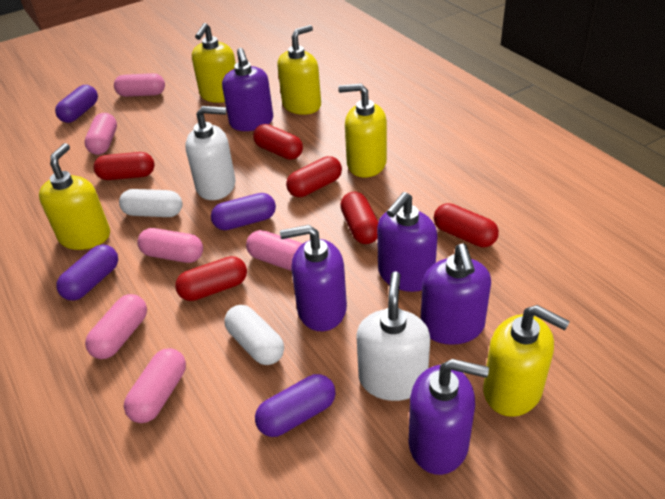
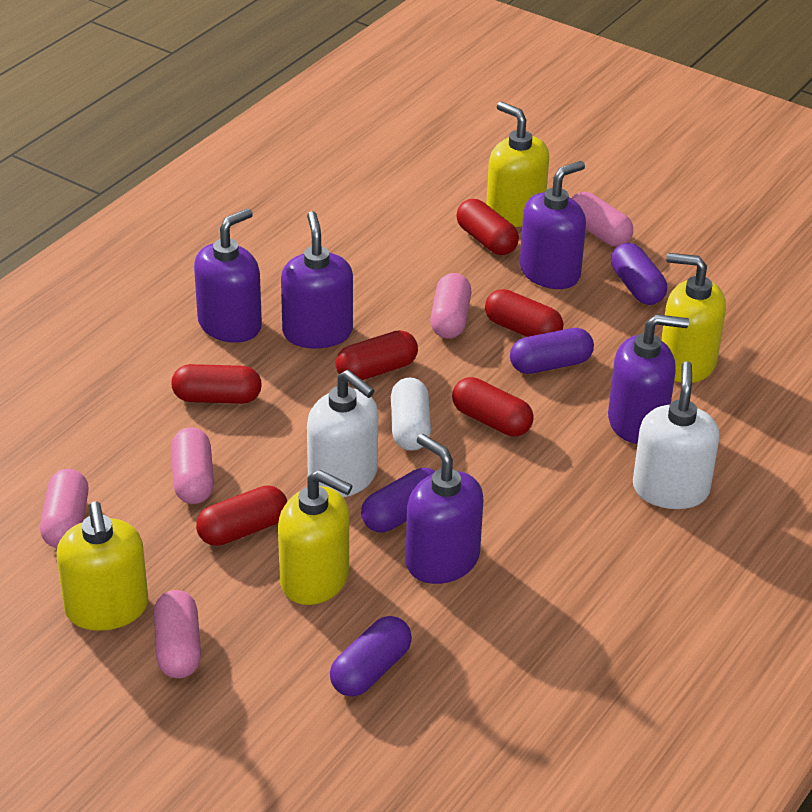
pink capsule: 6 -> 5
white capsule: 2 -> 1
yellow soap dispenser: 5 -> 4

